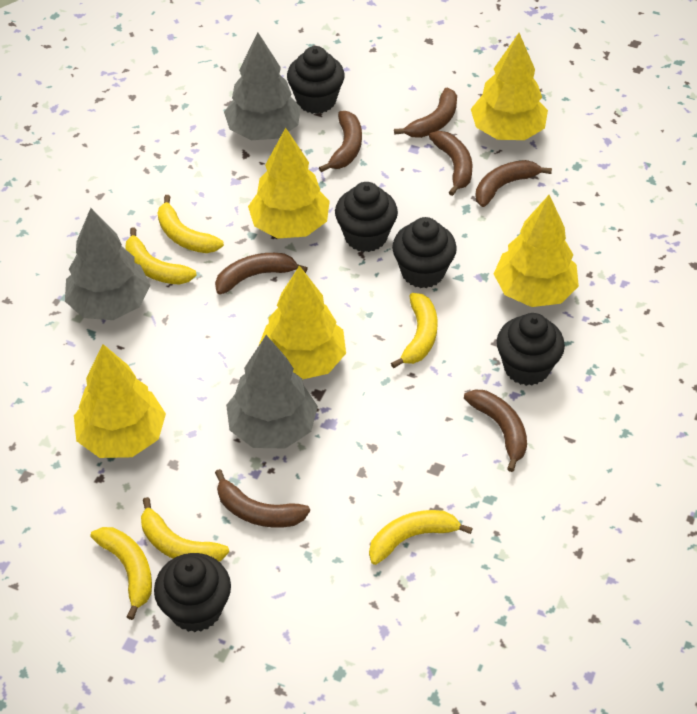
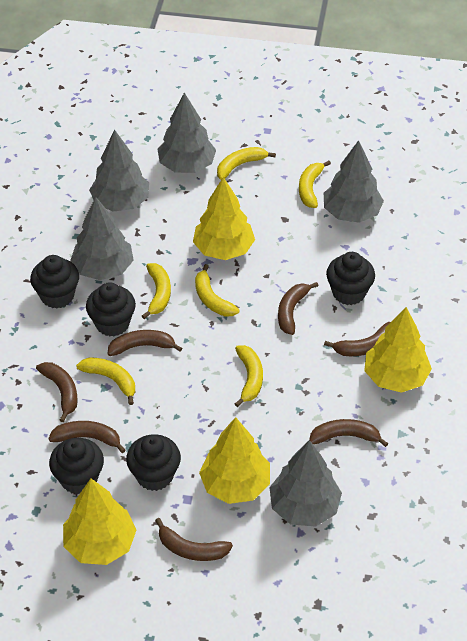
grey tree: 3 -> 5
yellow tree: 5 -> 4

